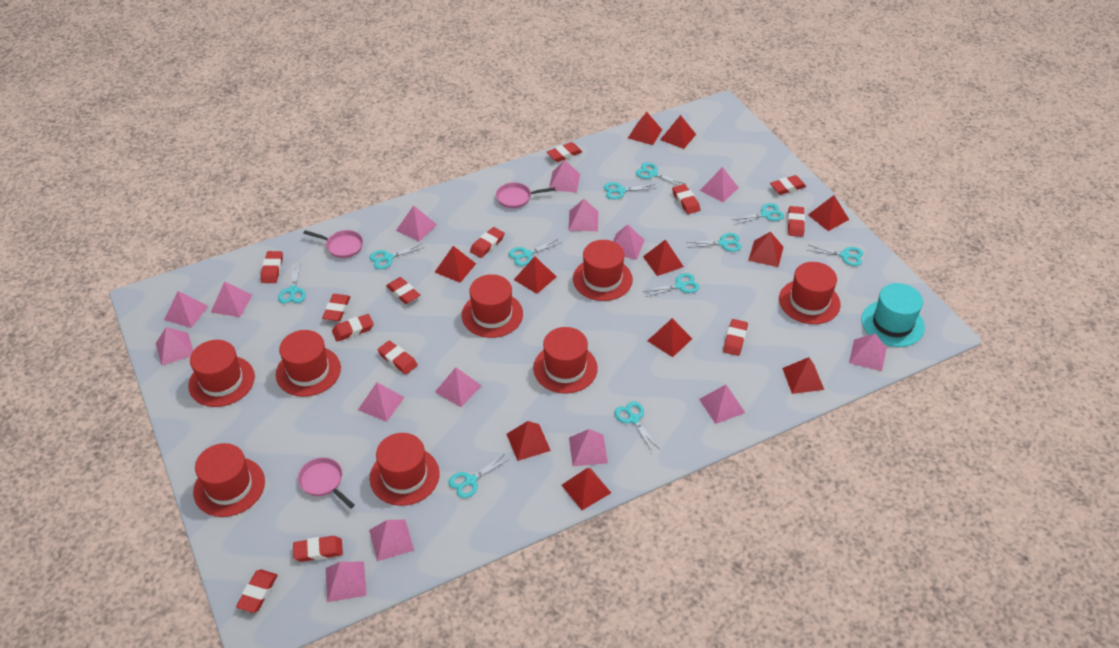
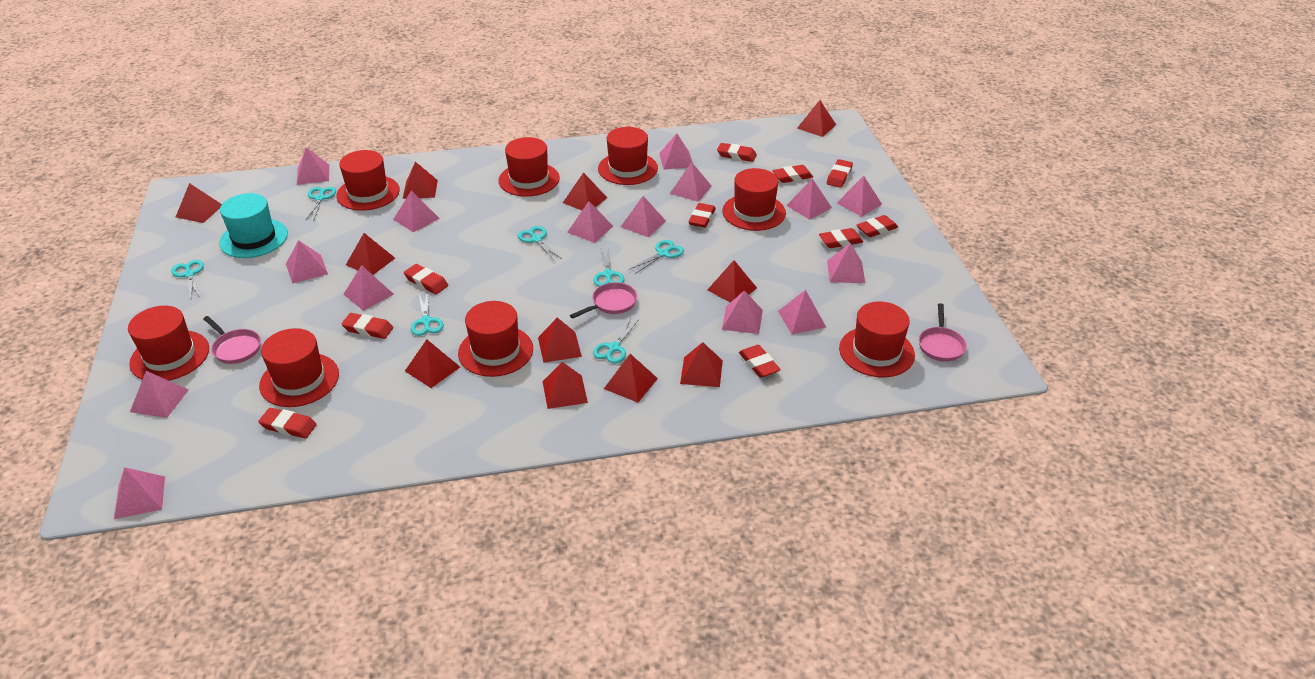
red eraser: 13 -> 10
turquoise scissors: 11 -> 7

